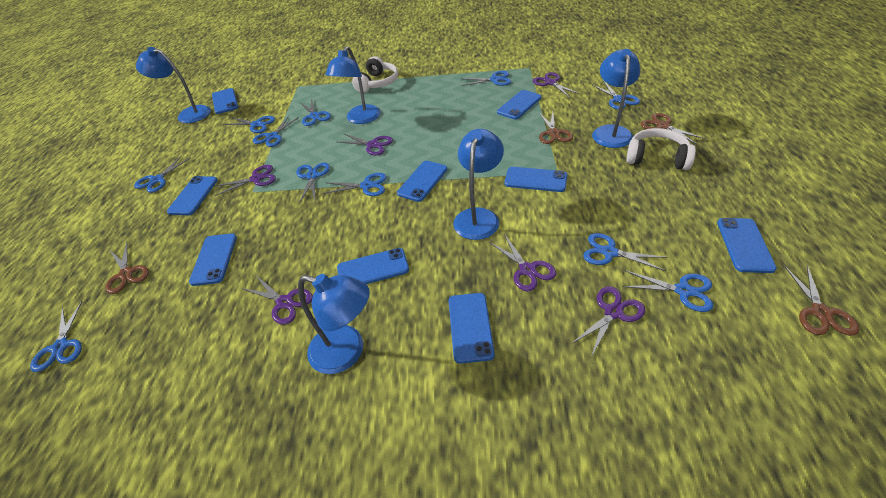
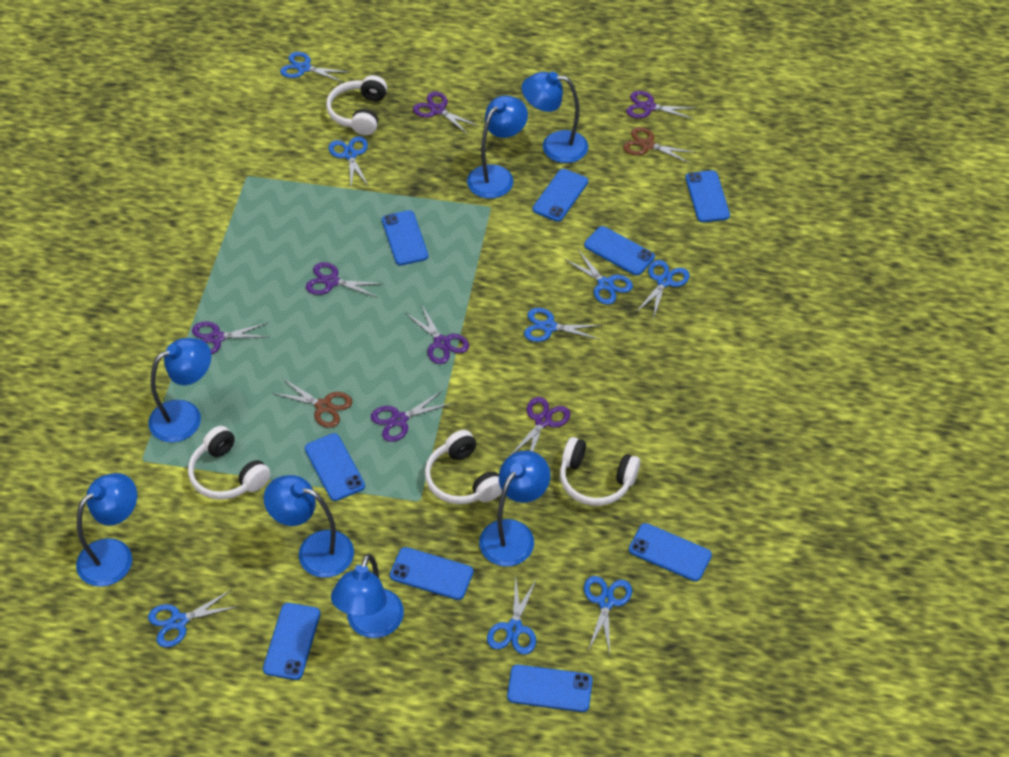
blue lamp: 5 -> 7
blue scissors: 11 -> 8
brown scissors: 4 -> 2
purple scissors: 6 -> 7
white headphones: 2 -> 4

